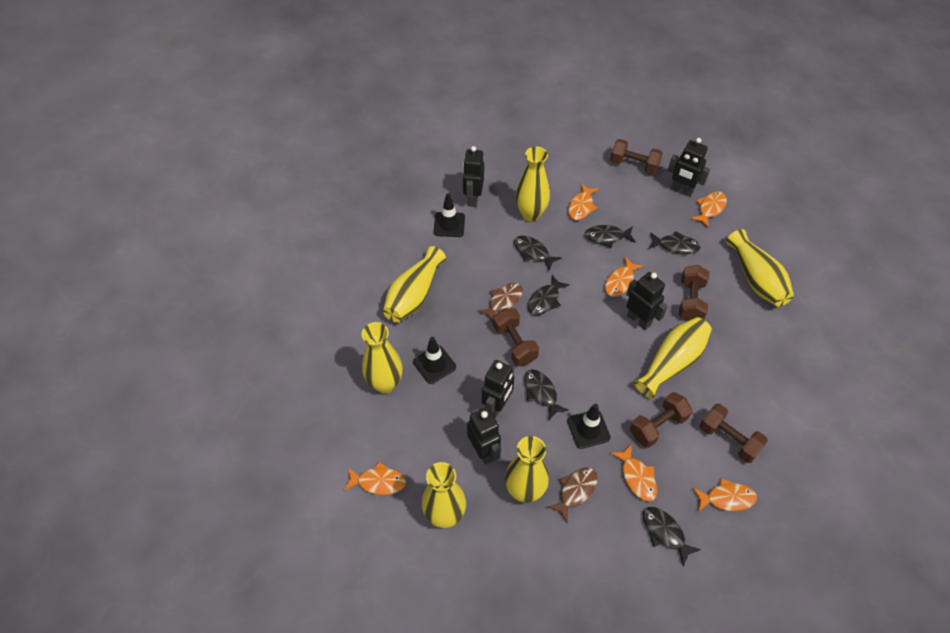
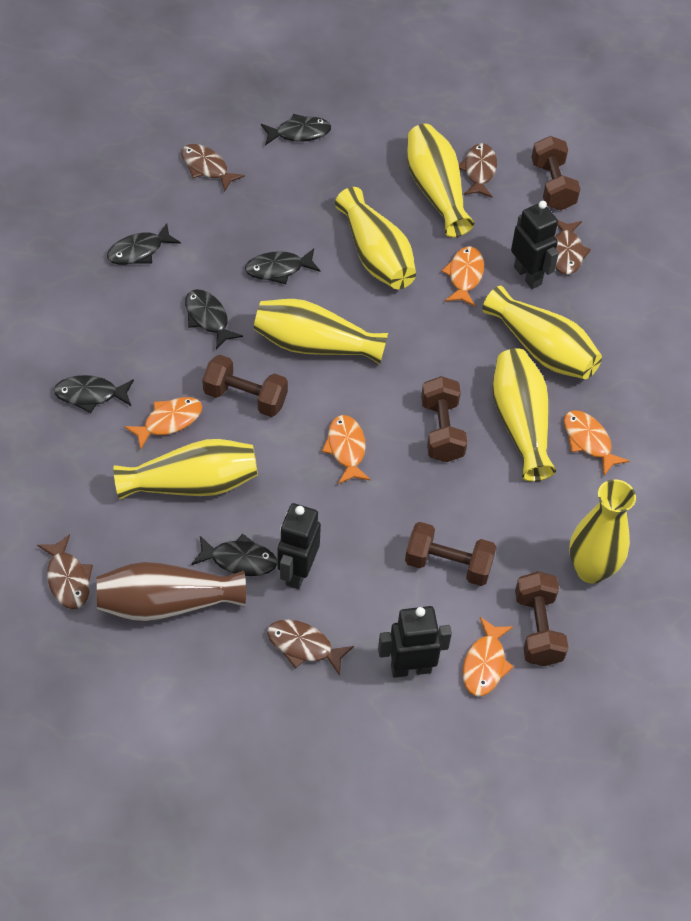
black robot: 5 -> 3
black traffic cone: 3 -> 0
brown fish: 2 -> 5
brown vase: 0 -> 1
orange fish: 6 -> 5

